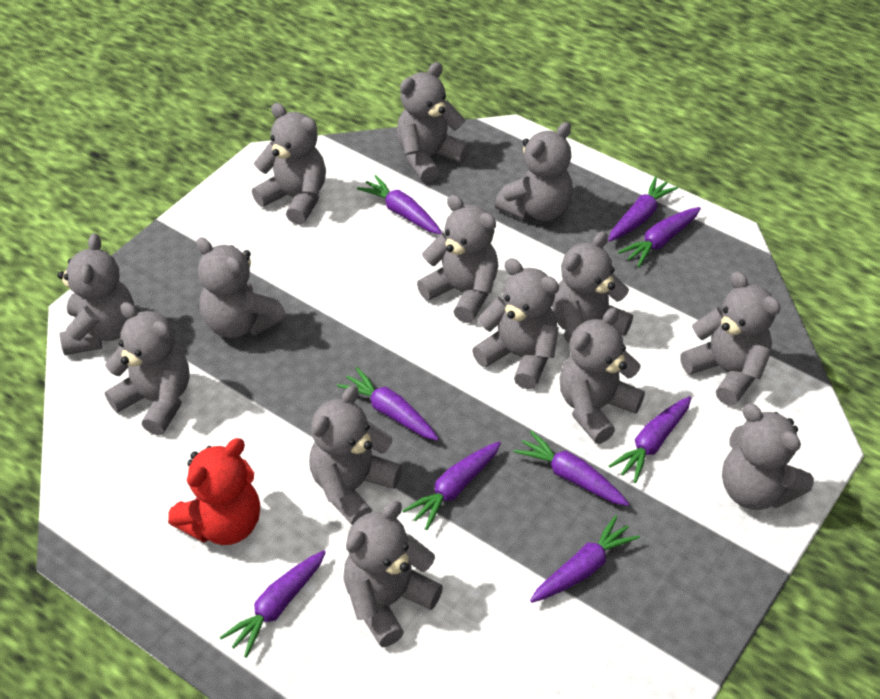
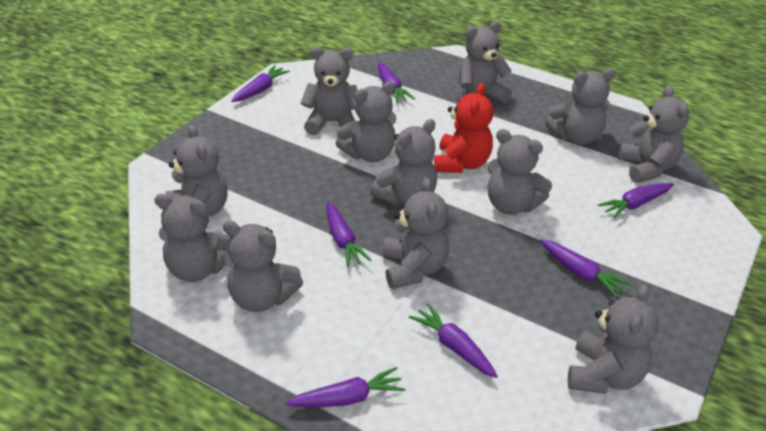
grey teddy bear: 14 -> 12
purple carrot: 9 -> 7

